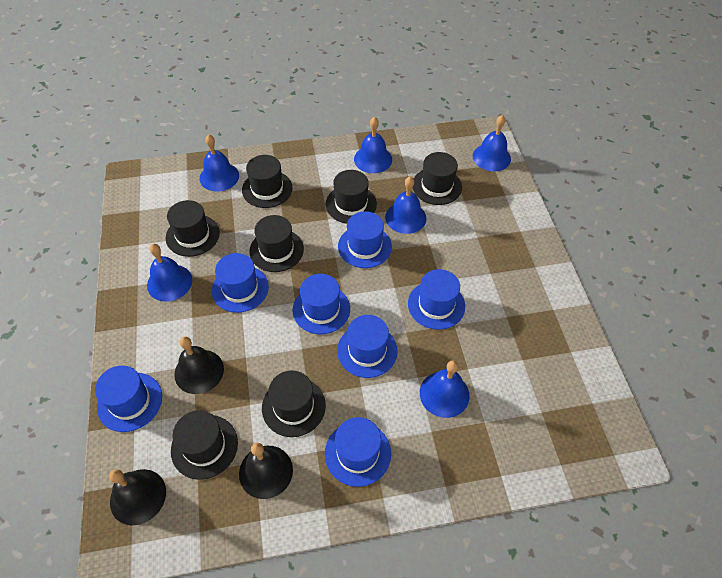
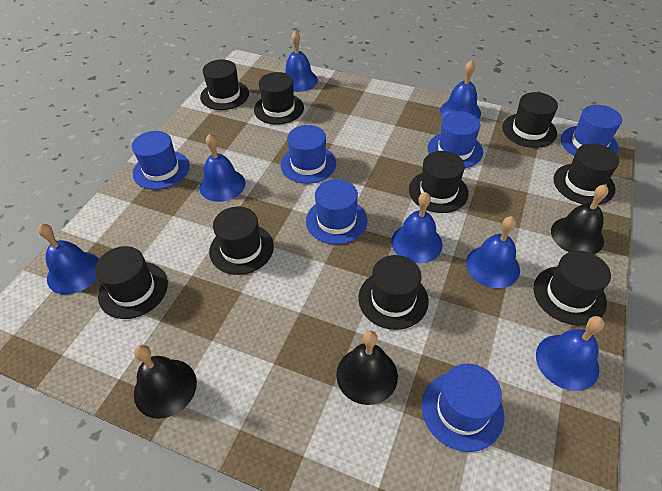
black hat: 7 -> 9
blue bell: 6 -> 7
blue hat: 7 -> 6

